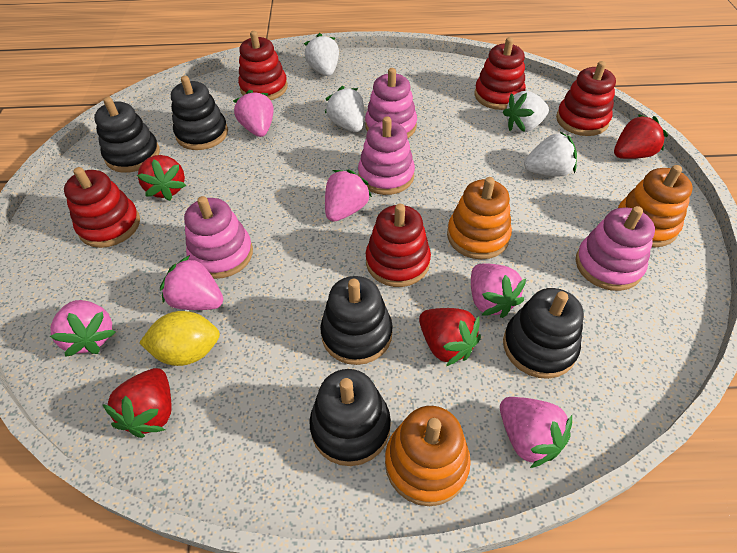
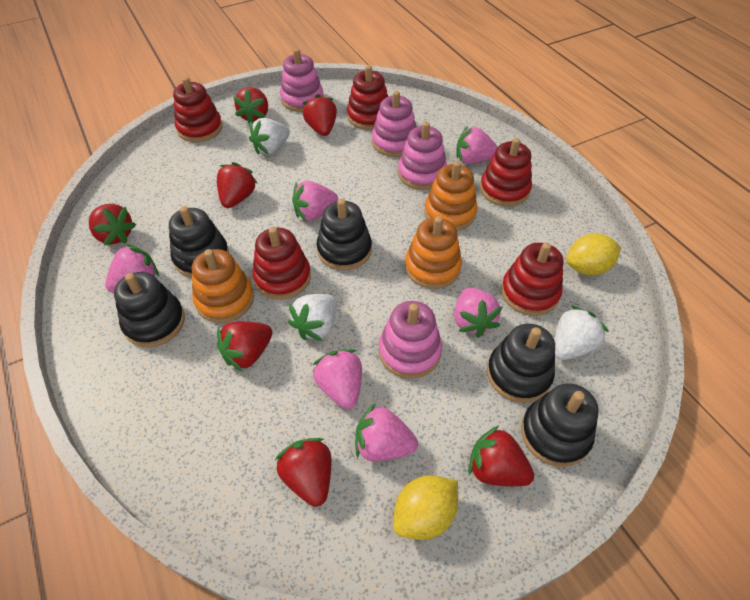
red strawberry: 4 -> 7
white strawberry: 4 -> 3
yellow lemon: 1 -> 2

